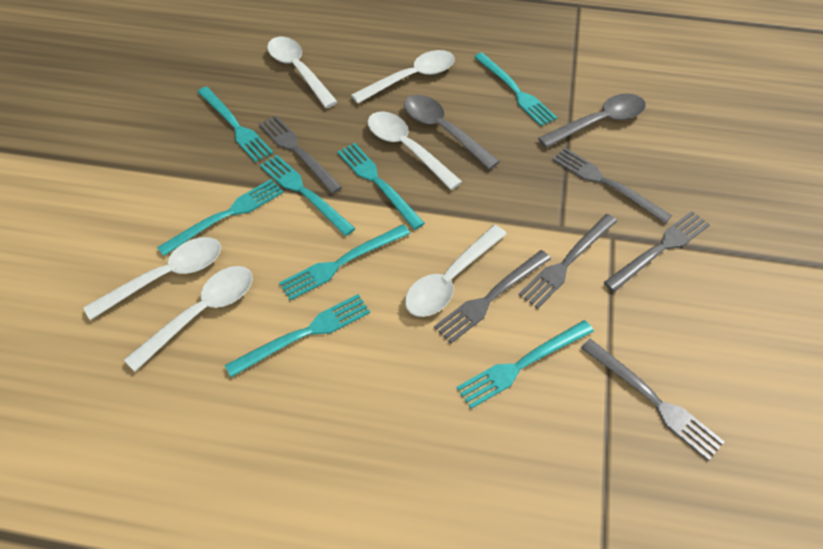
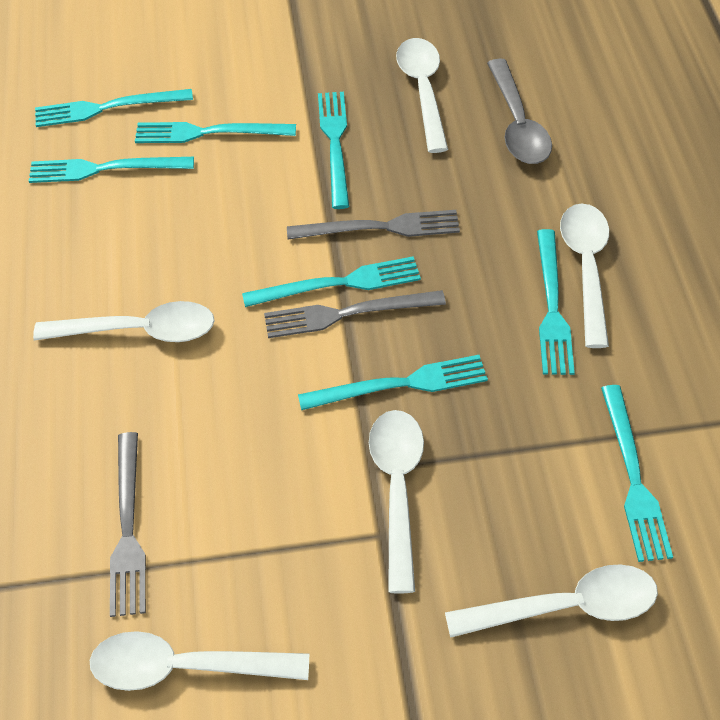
grey fork: 6 -> 3
grey spoon: 2 -> 1

